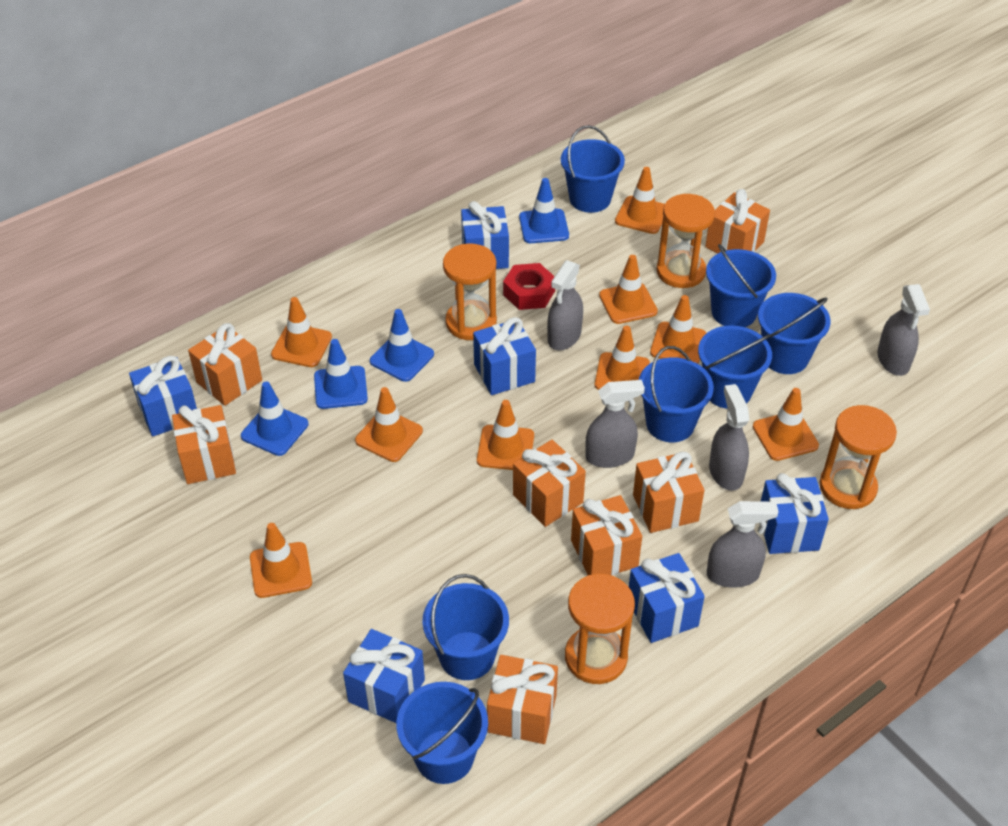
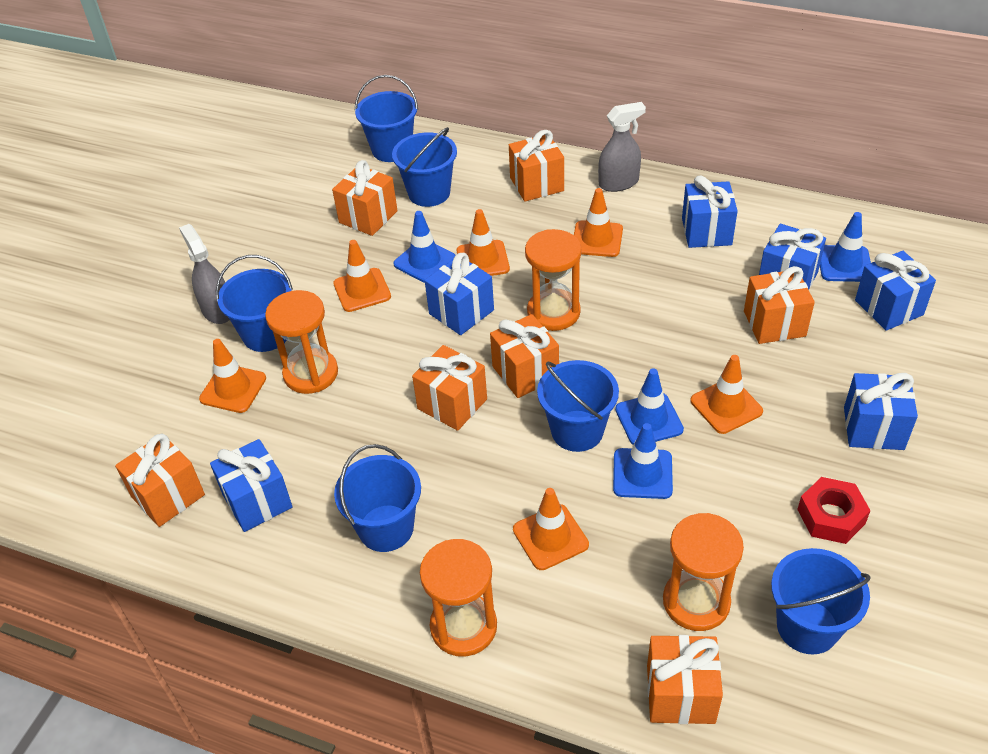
blue bucket: 7 -> 6
grey spray bottle: 5 -> 2
orange traffic cone: 9 -> 6

